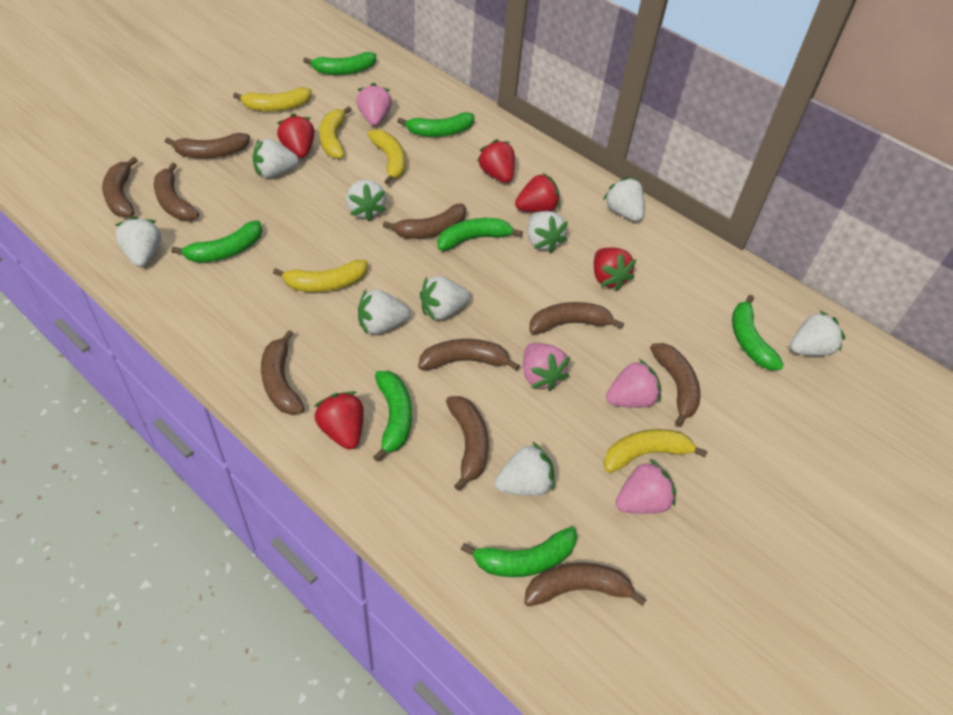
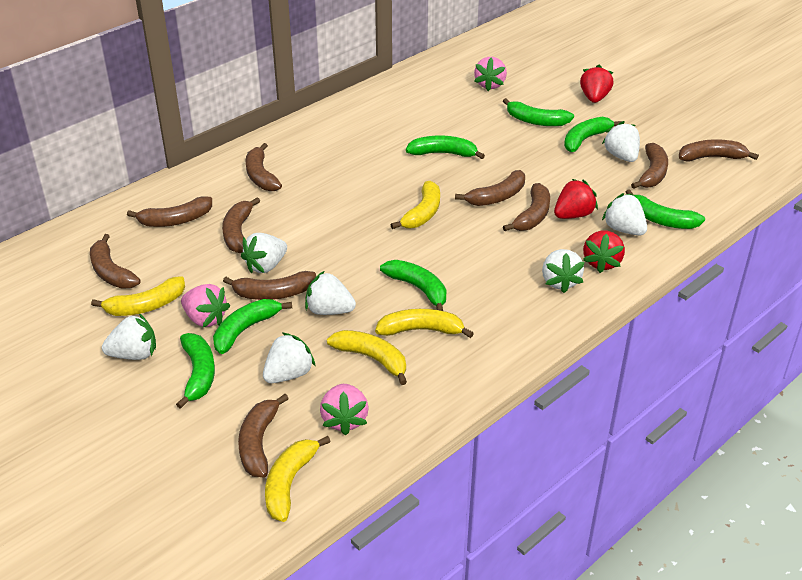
pink strawberry: 4 -> 3
red strawberry: 5 -> 3
white strawberry: 9 -> 7

